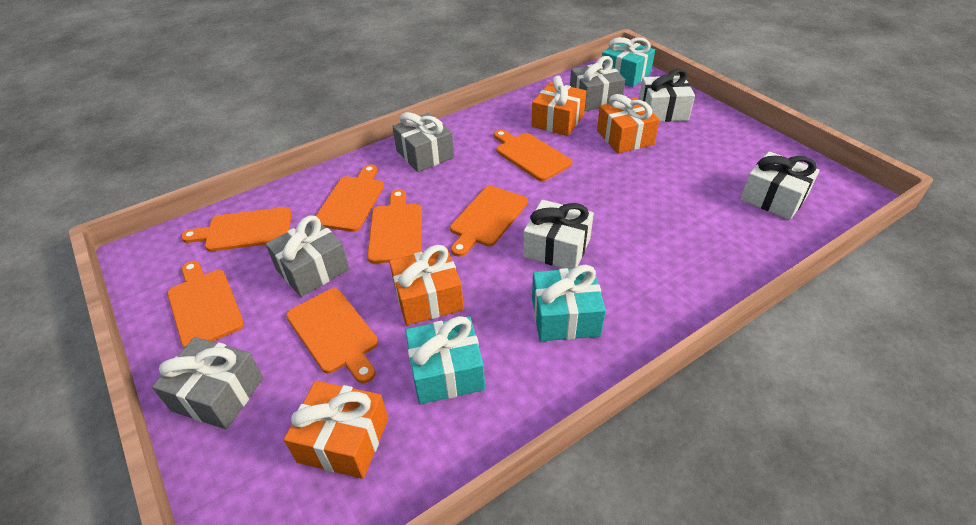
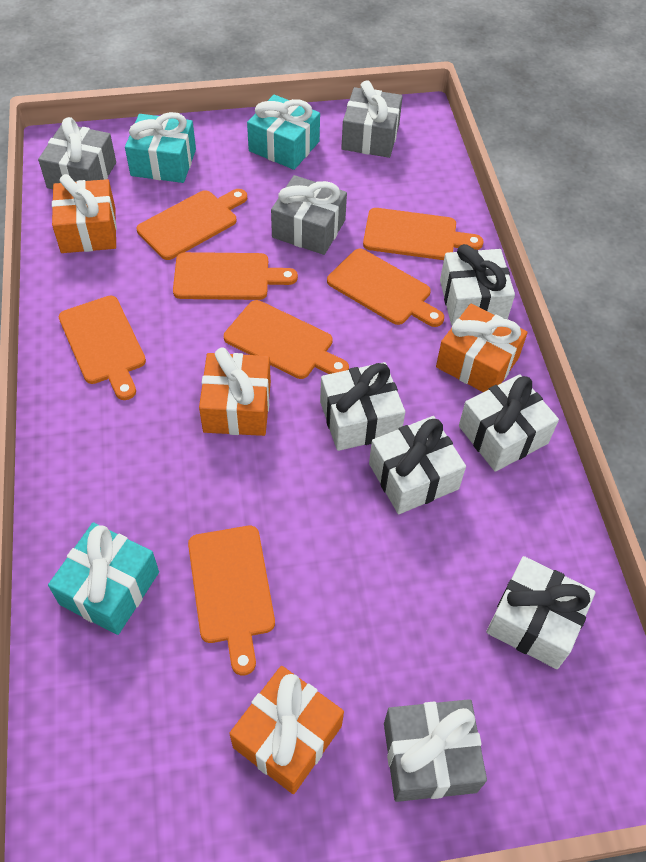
white gift: 3 -> 5

